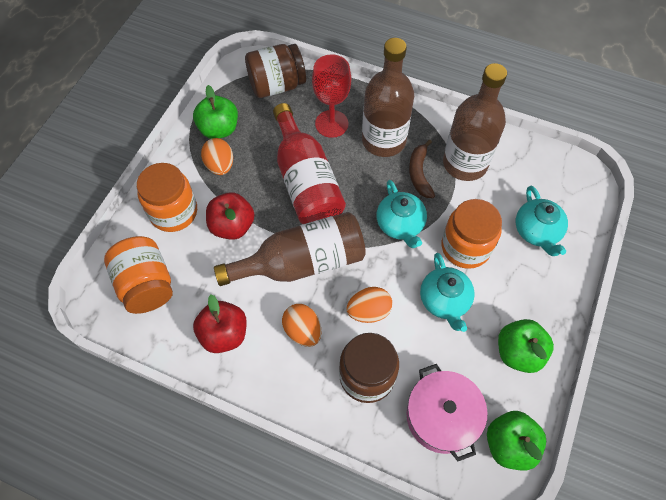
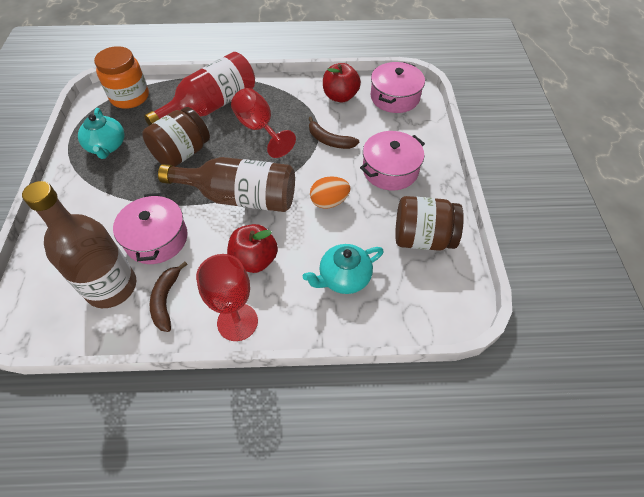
brown banana: 1 -> 2
brown bottle: 3 -> 2
green apple: 3 -> 0
orange egg: 3 -> 1
orange jar: 3 -> 1
pink pot: 1 -> 3
red goblet: 1 -> 2
turquoise teapot: 3 -> 2

